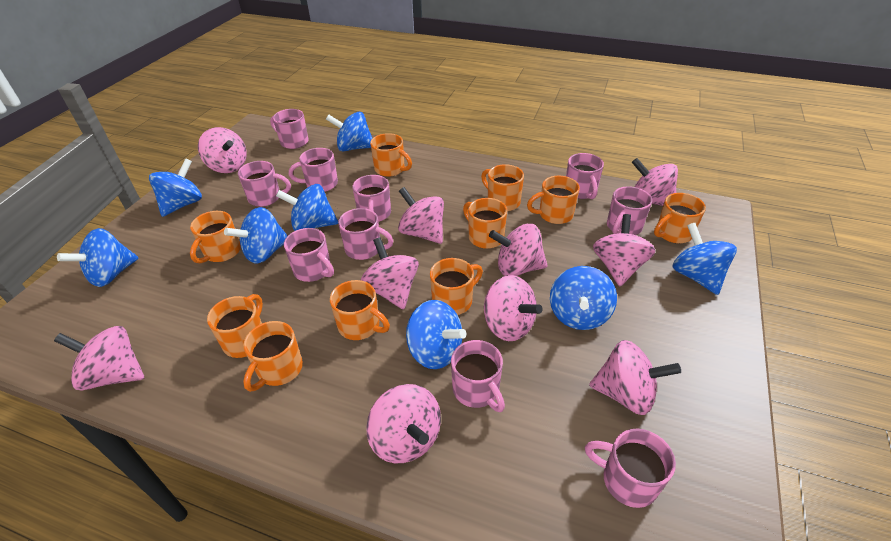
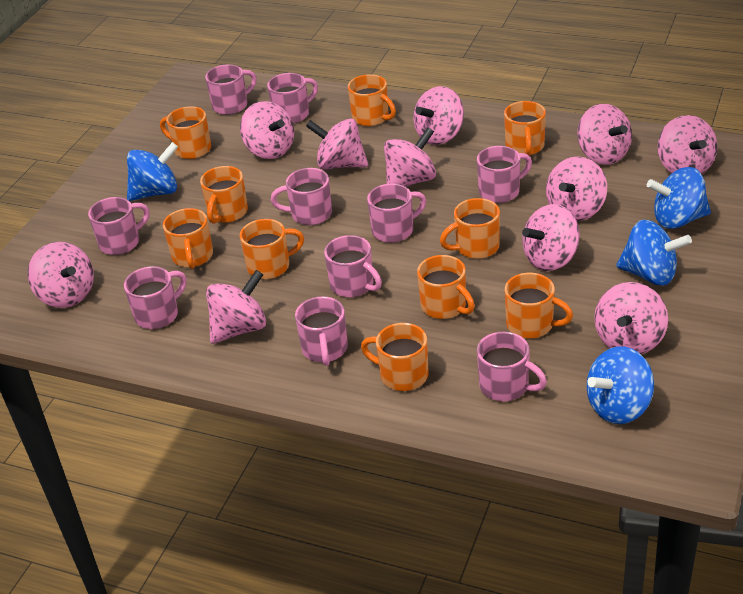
blue spinning top: 8 -> 4
pink spinning top: 10 -> 11

